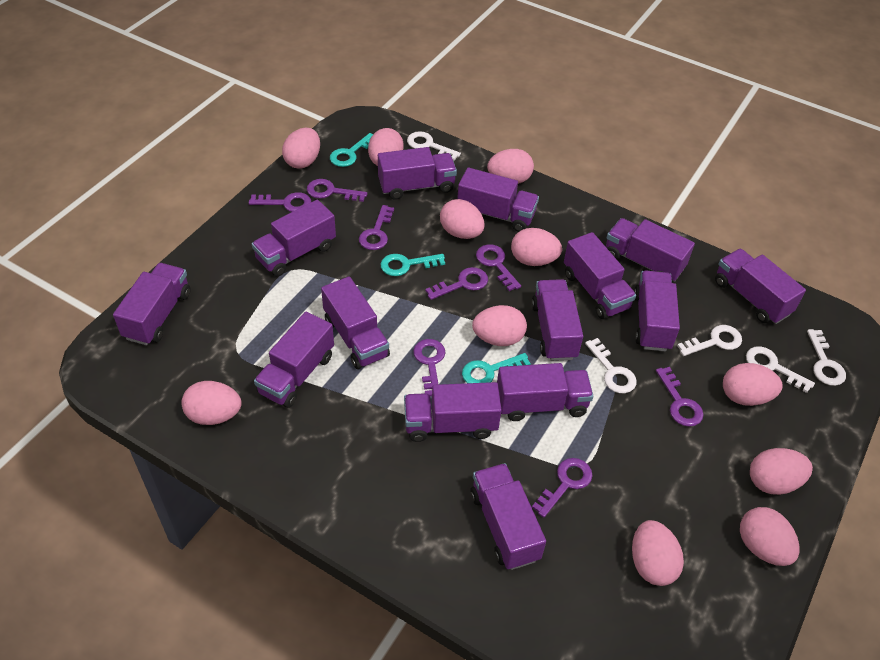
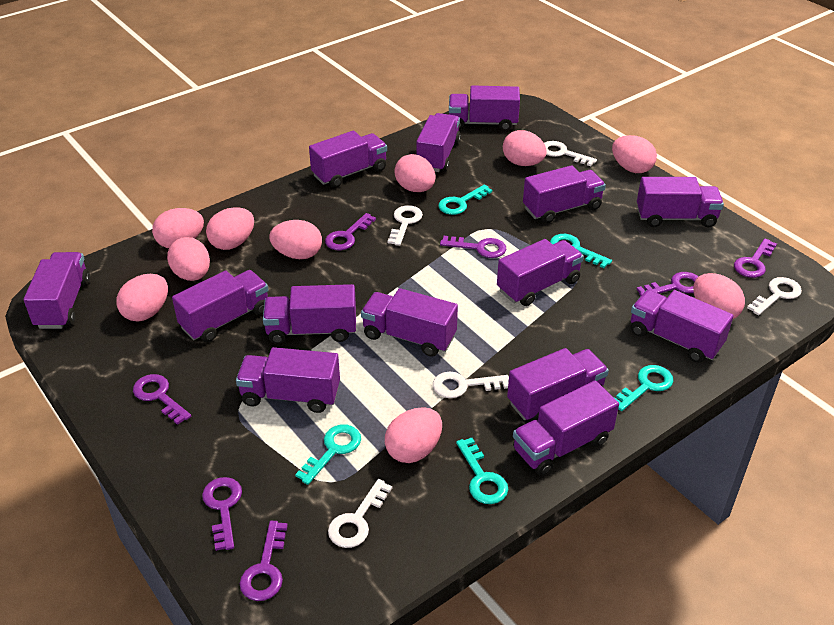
pink egg: 11 -> 10
purple key: 8 -> 7
turquoise key: 3 -> 5

